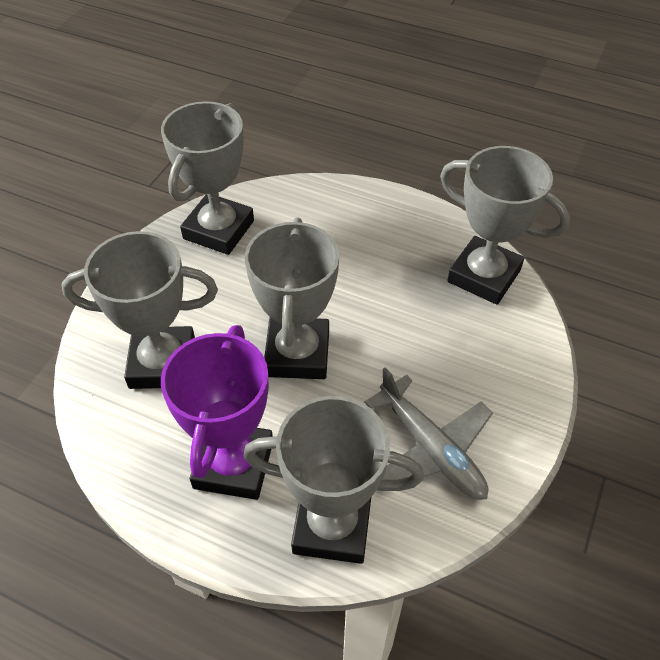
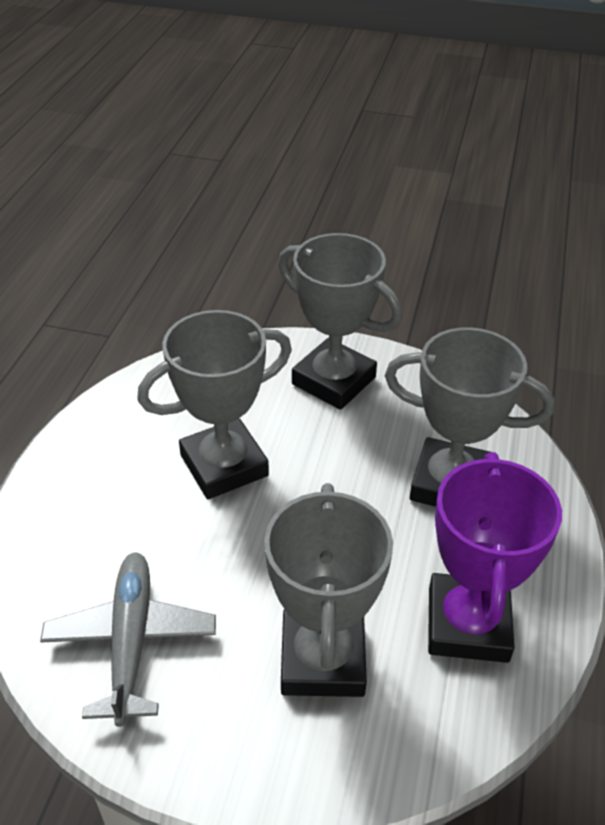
grey trophy: 5 -> 4

